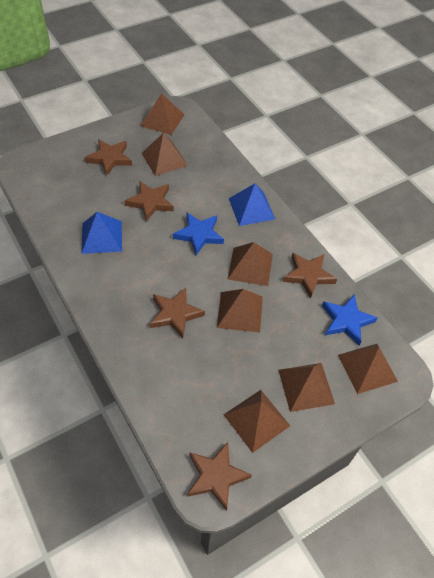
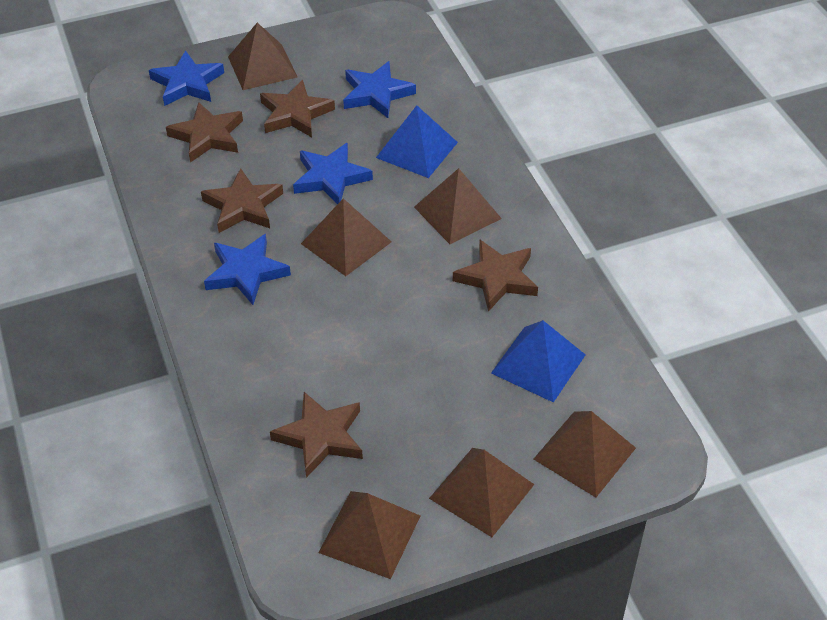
blue star: 2 -> 4
brown pyramid: 7 -> 6

